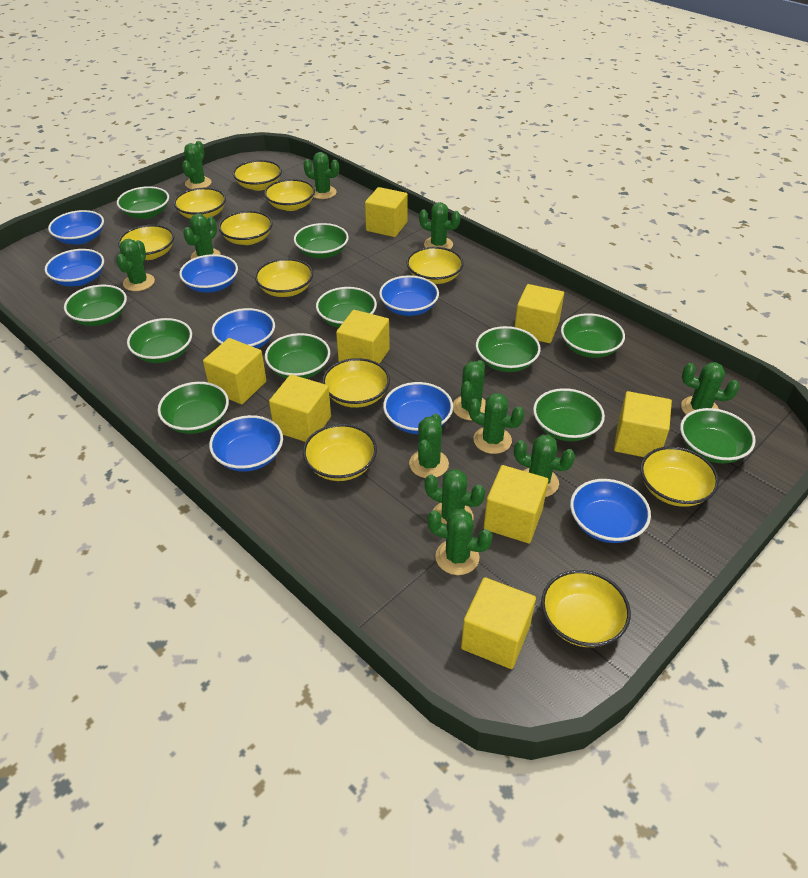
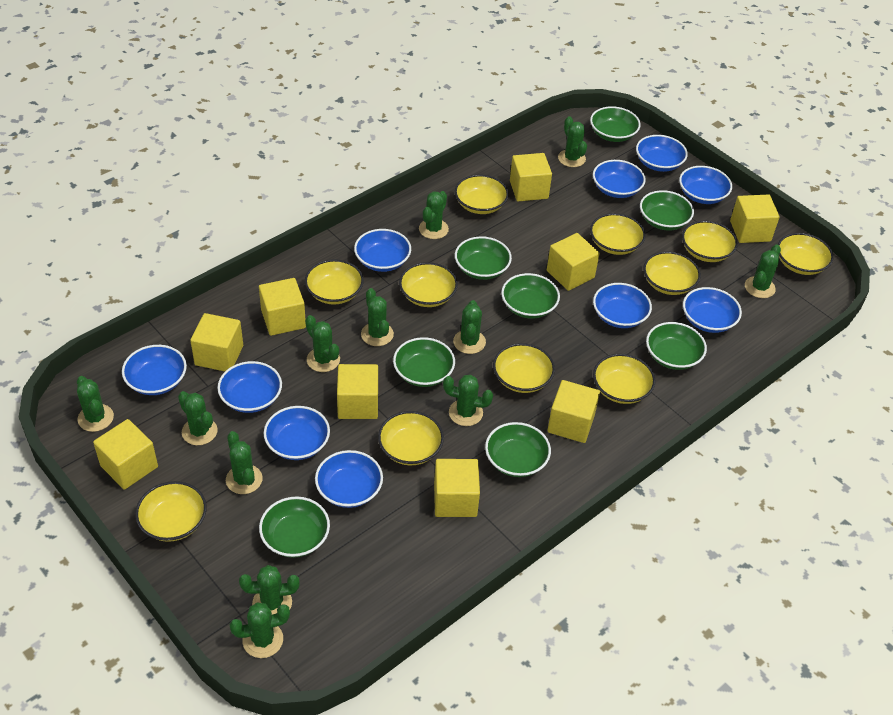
blue bowl: 8 -> 10
green bowl: 11 -> 8
yellow cube: 8 -> 9

